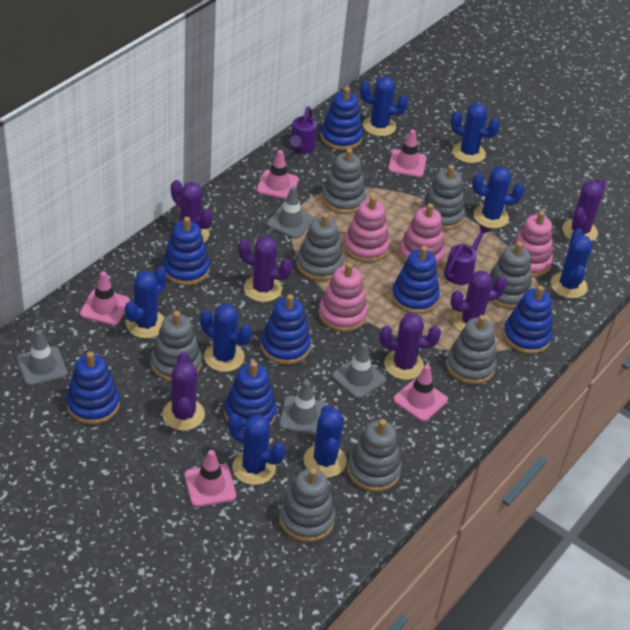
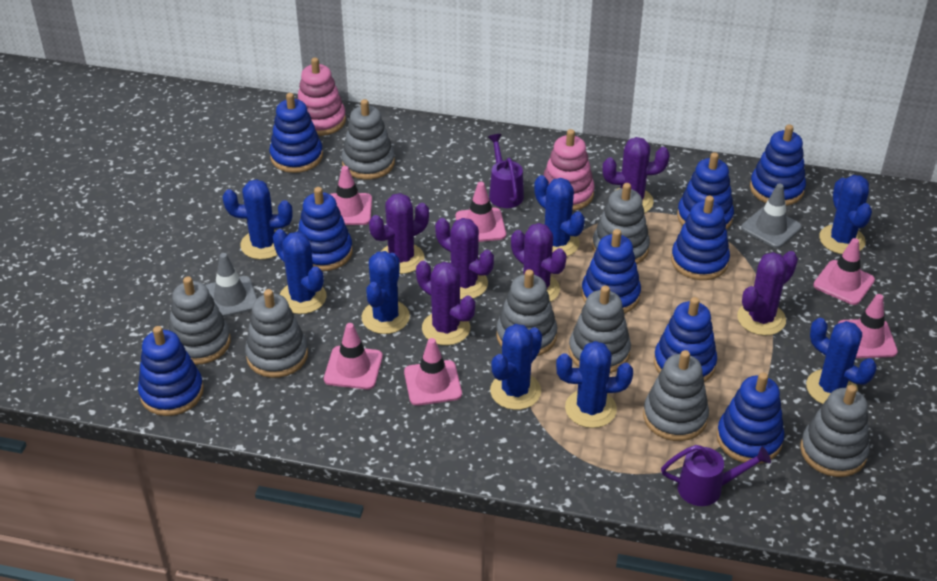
blue stacking toy: 7 -> 9
grey traffic cone: 4 -> 2
pink stacking toy: 4 -> 2
pink traffic cone: 5 -> 6

